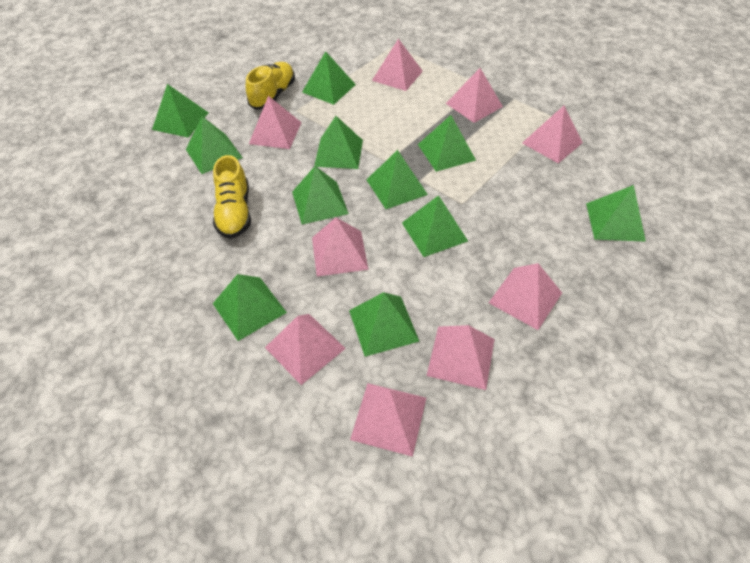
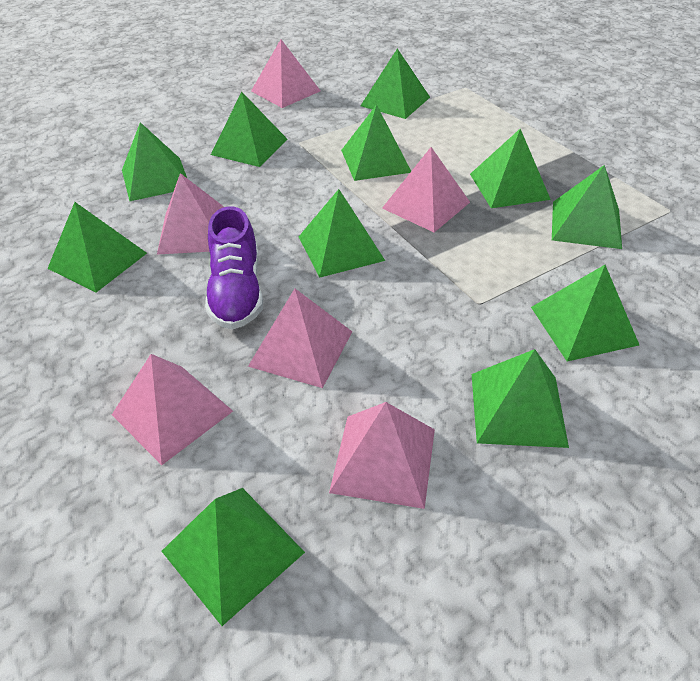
pink pyramid: 9 -> 6
purple shoe: 0 -> 1
yellow shoe: 2 -> 0

